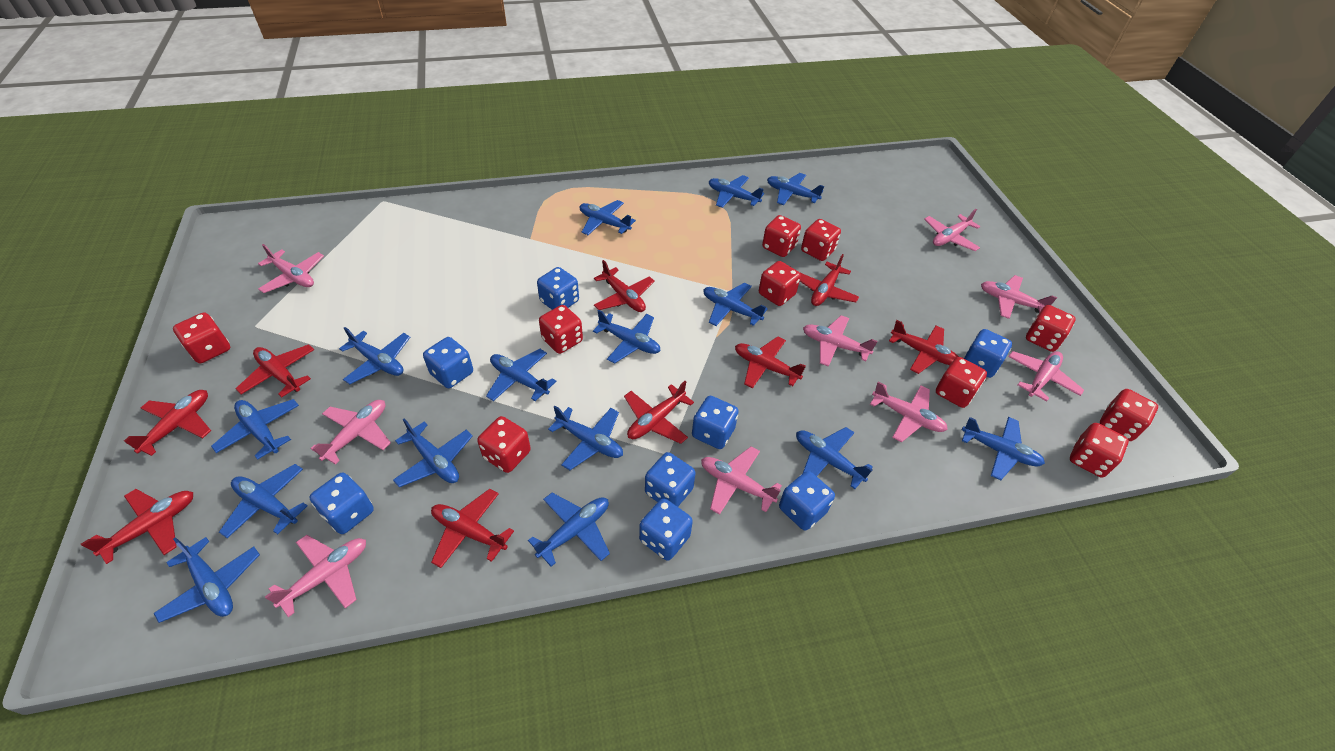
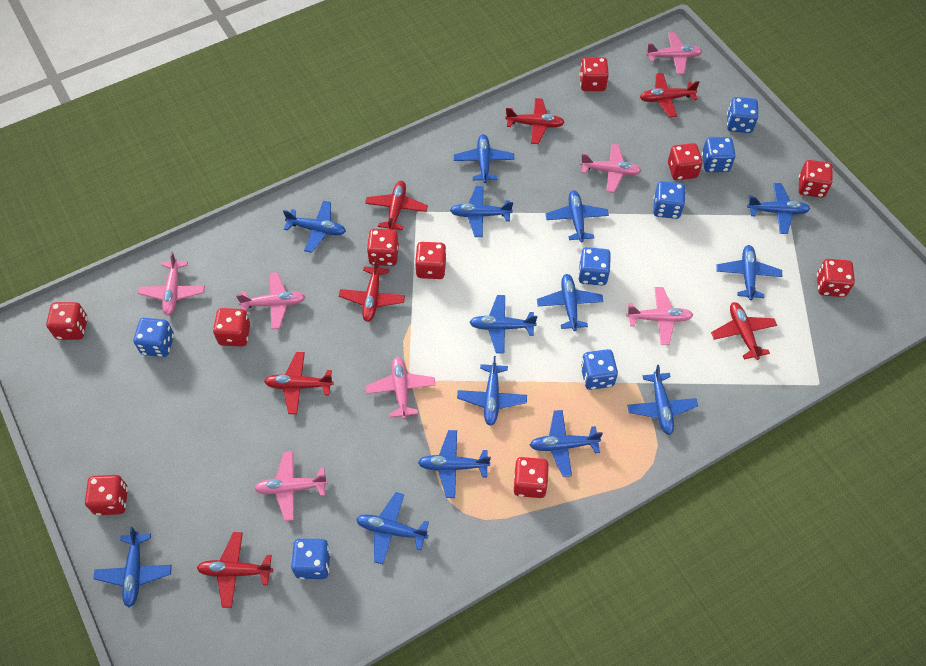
blue dice: 8 -> 7
blue plane: 15 -> 14
pink plane: 9 -> 7
red plane: 9 -> 7

